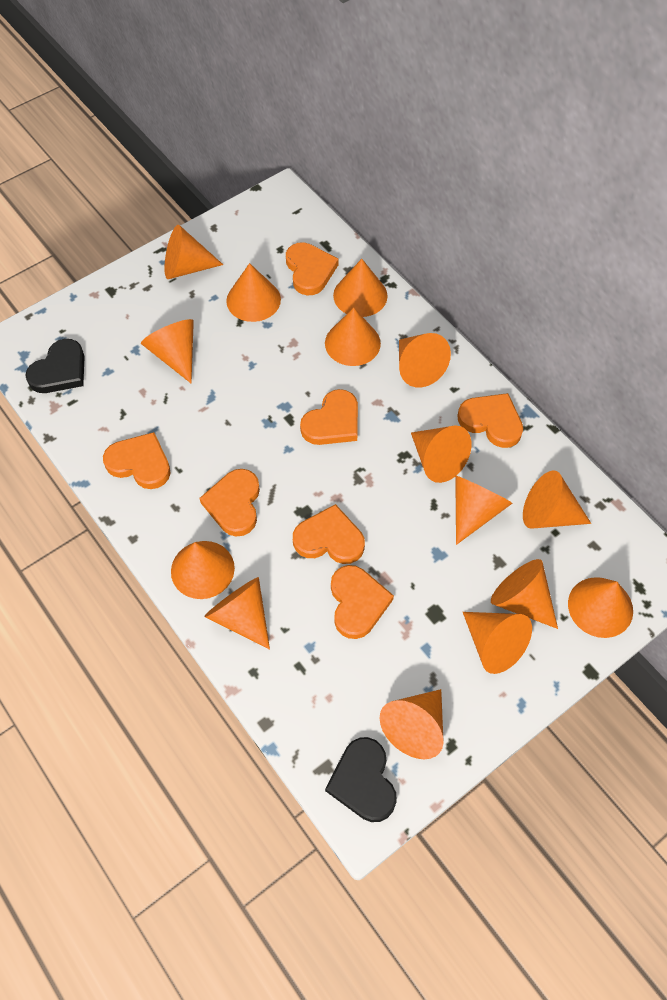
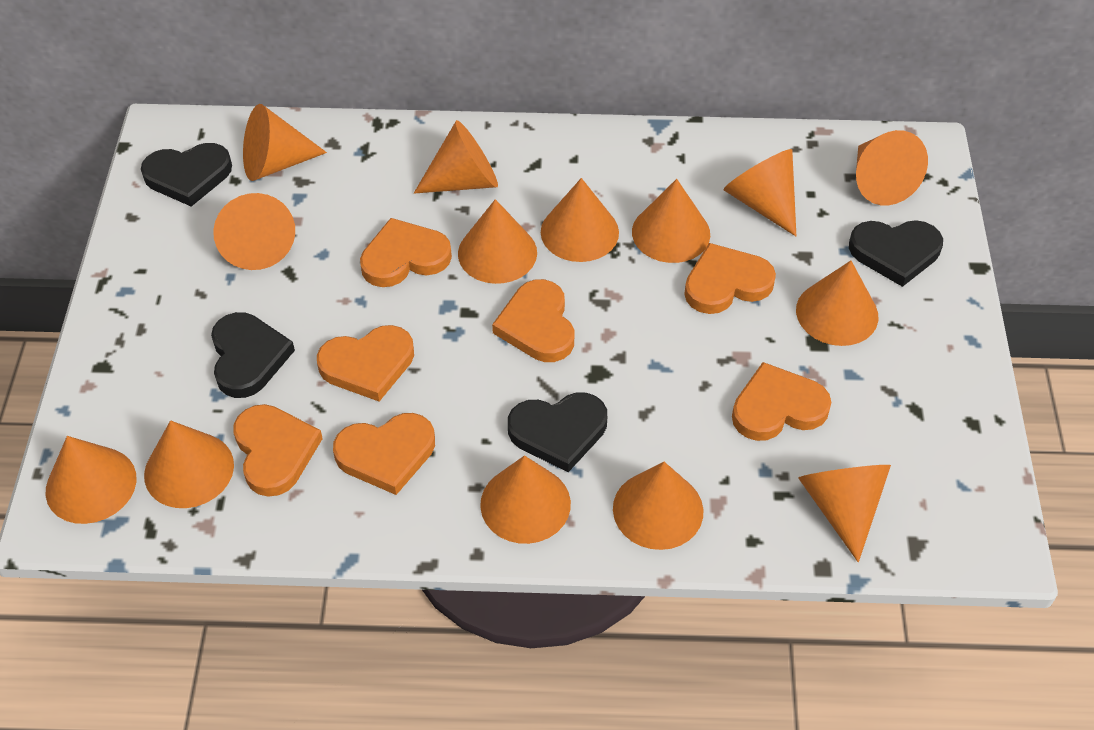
black heart: 2 -> 4
orange cone: 15 -> 14

